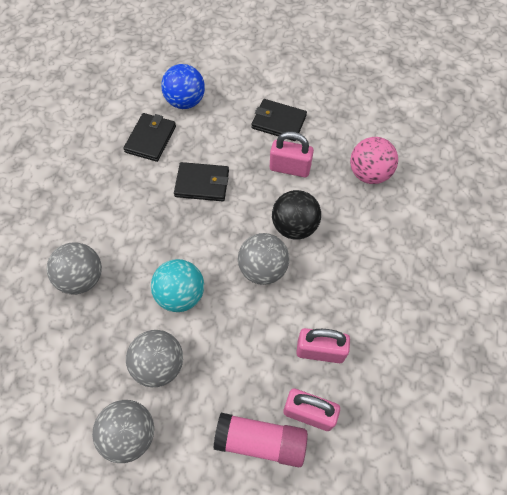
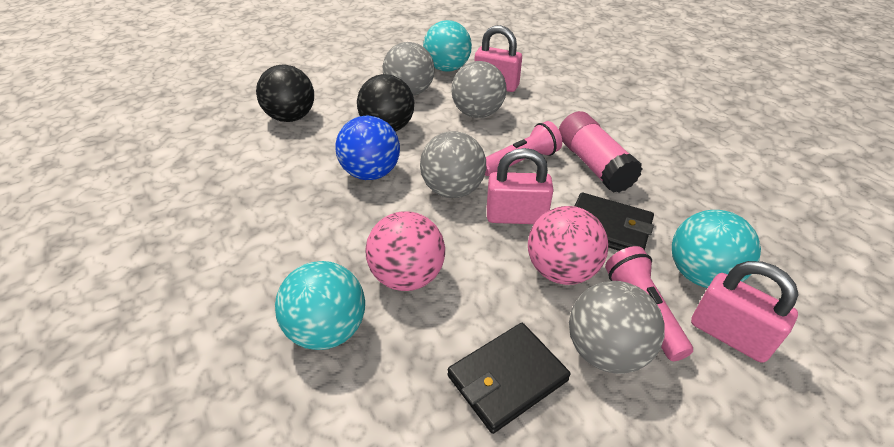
black ball: 1 -> 2
black wallet: 3 -> 2
pink ball: 1 -> 2
pink flashlight: 0 -> 2
turquoise ball: 1 -> 3

